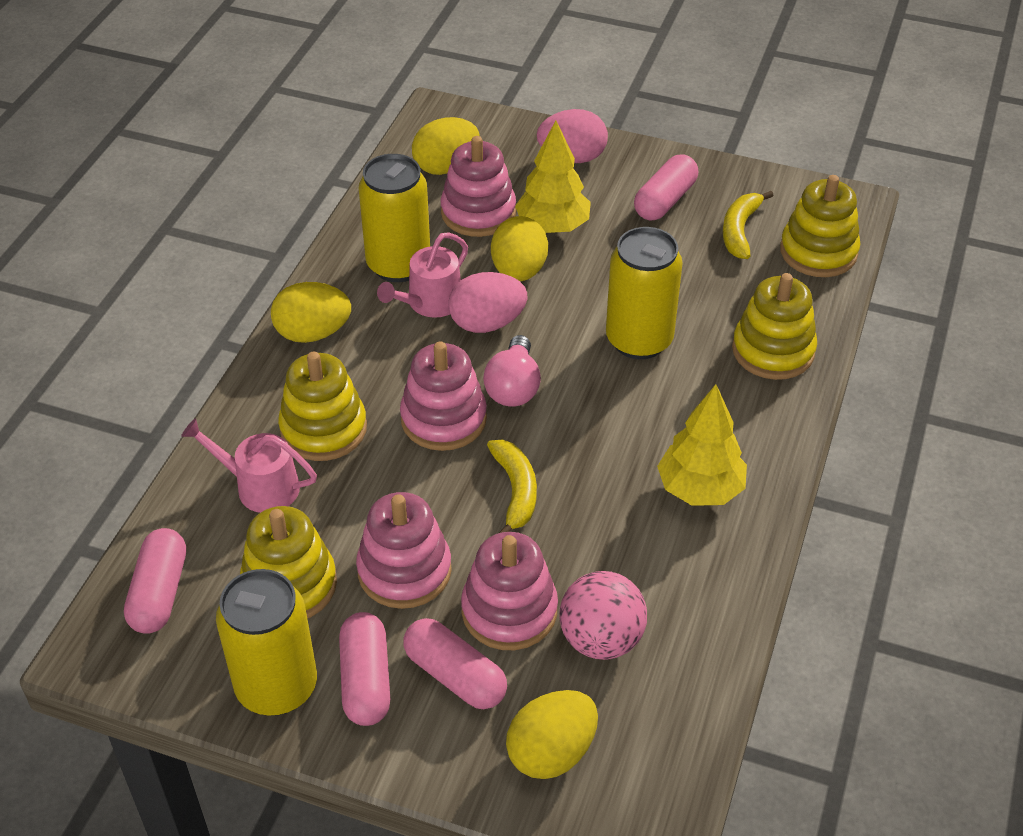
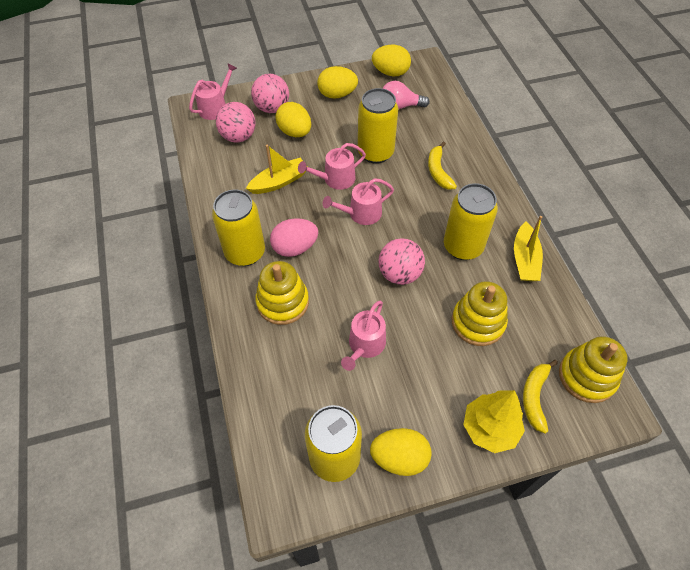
pink ball: 1 -> 3
pink capsule: 4 -> 0
pink egg: 2 -> 1
pink stacking toy: 4 -> 0
pink watering can: 2 -> 4
yellow boat: 0 -> 2
yellow can: 3 -> 4
yellow stacking toy: 4 -> 3
yellow tree: 2 -> 1

